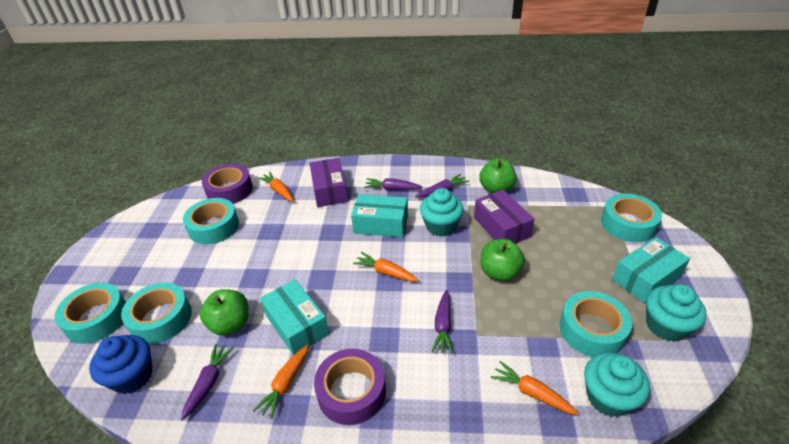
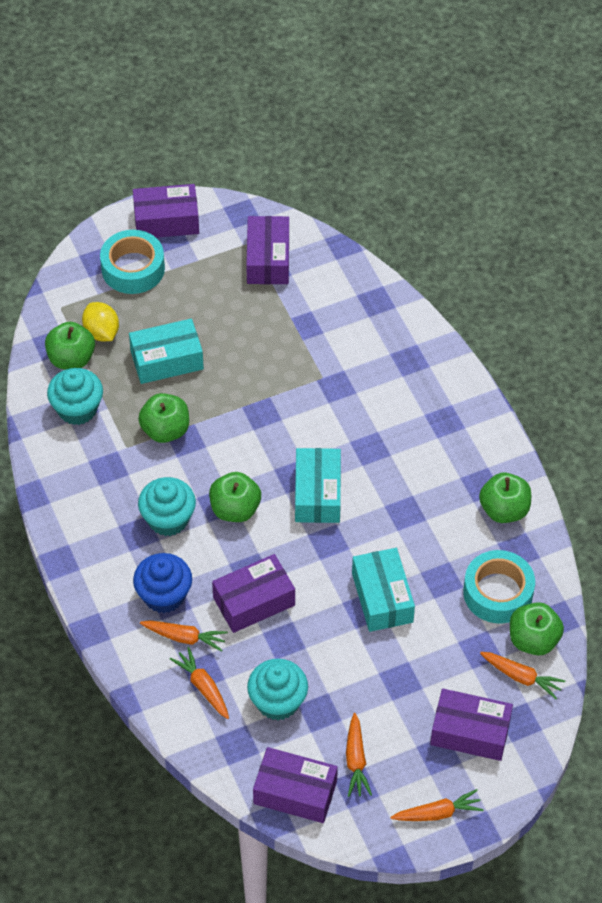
green apple: 3 -> 5
orange carrot: 4 -> 5
purple box: 2 -> 5
purple carrot: 4 -> 0
purple tape: 2 -> 0
turquoise tape: 5 -> 2
yellow lemon: 0 -> 1

